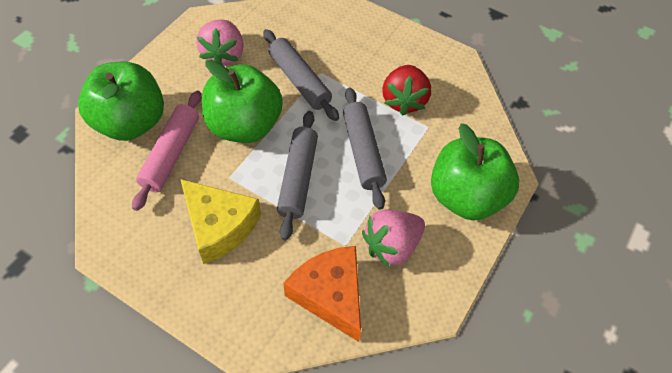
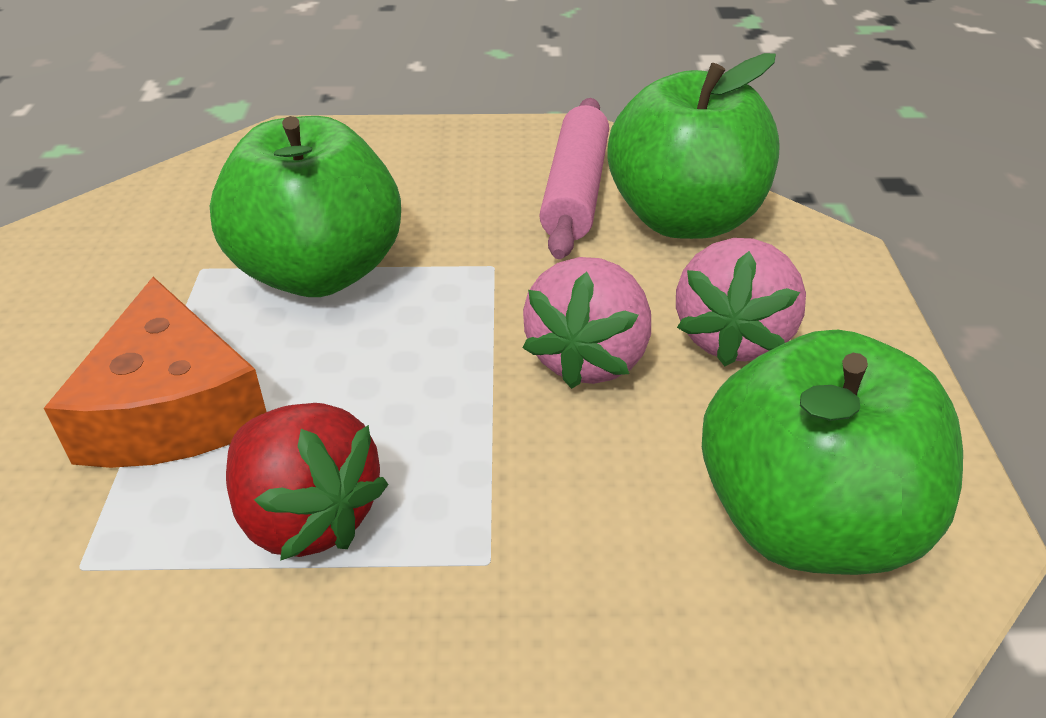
grey rolling pin: 3 -> 0
yellow cheese: 1 -> 0

